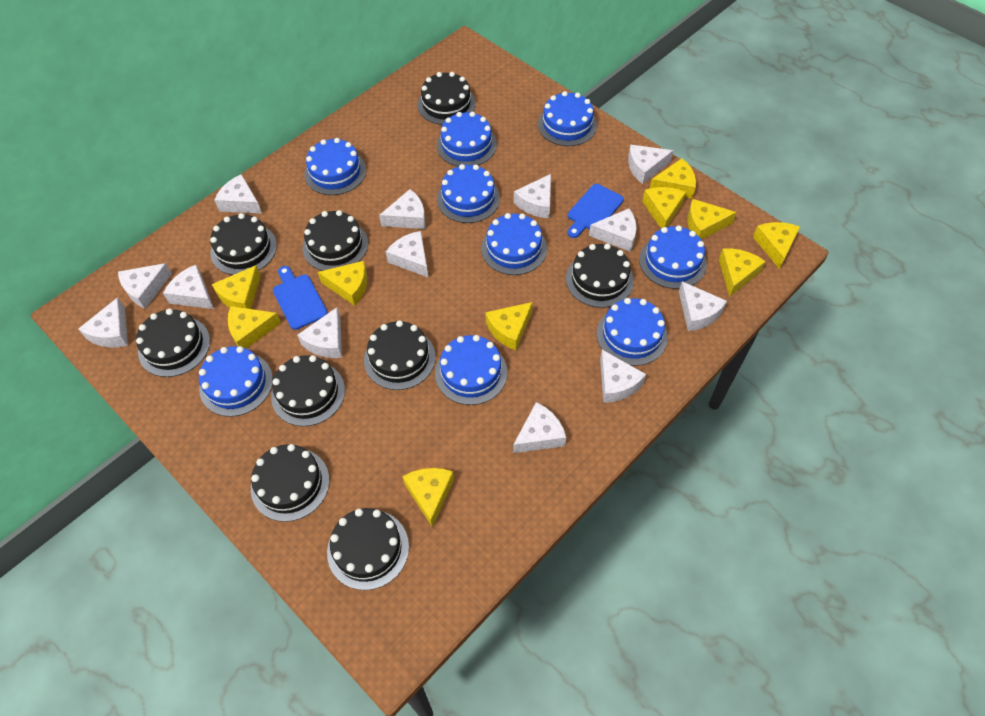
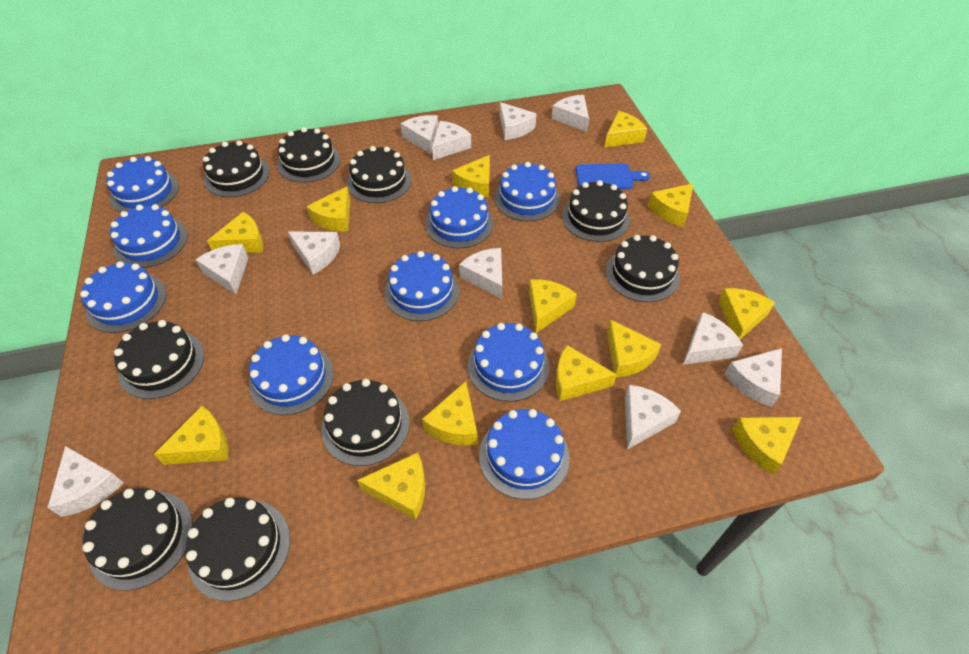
blue cutting board: 2 -> 1
white cheese: 13 -> 11
yellow cheese: 10 -> 13

